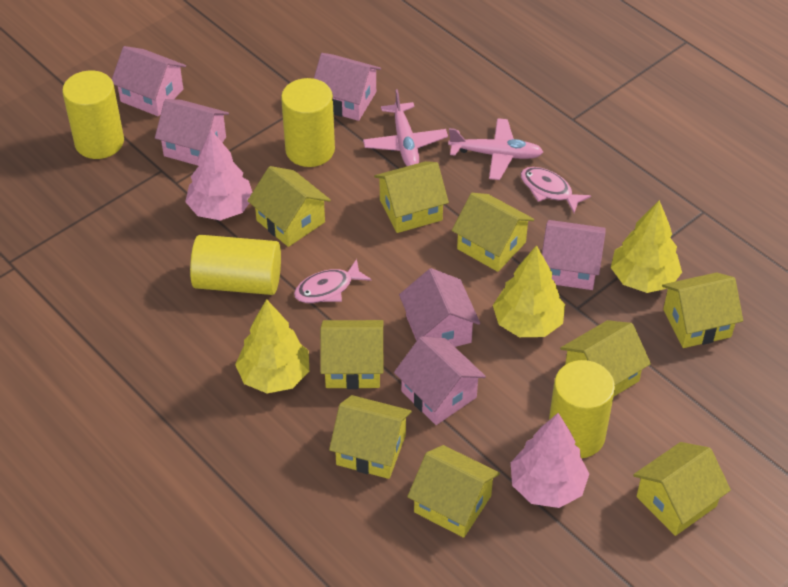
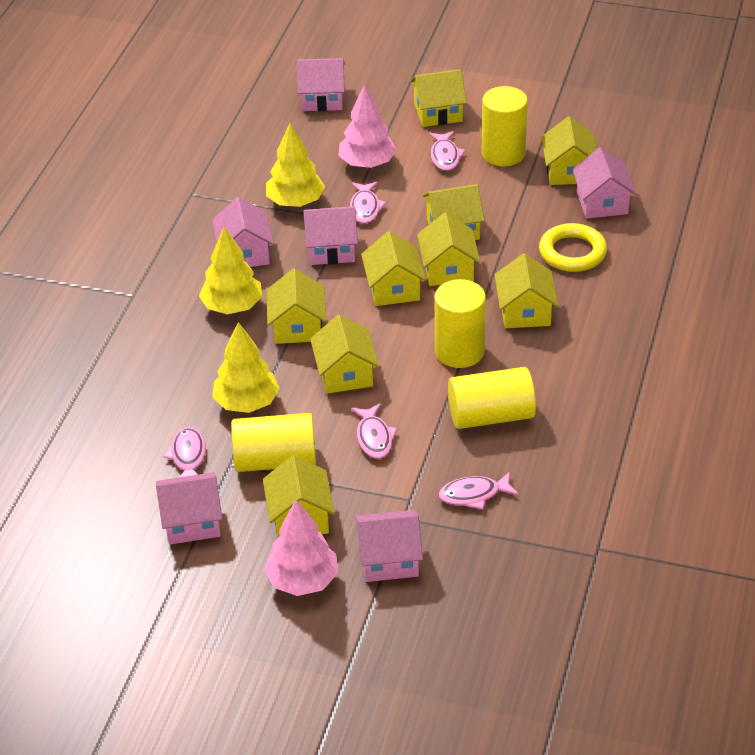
pink fish: 2 -> 5
pink plane: 2 -> 0
yellow ring: 0 -> 1

